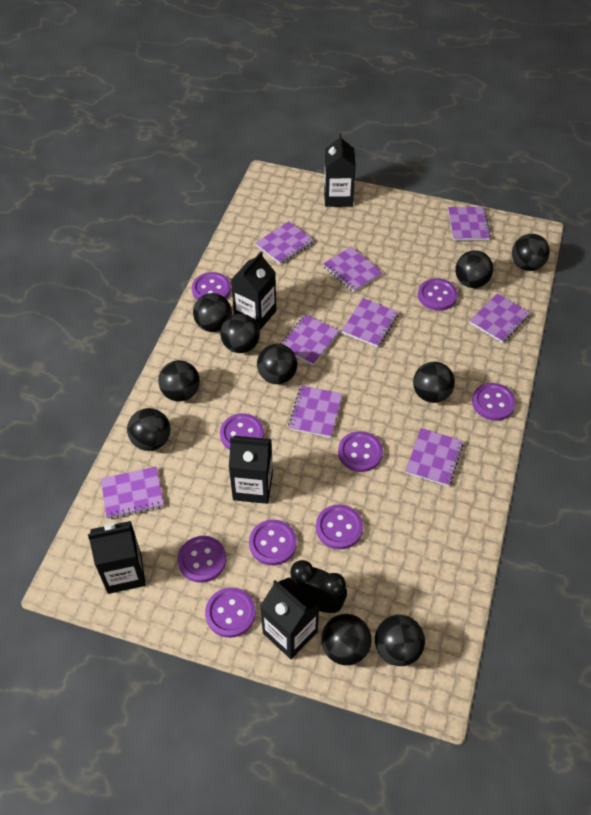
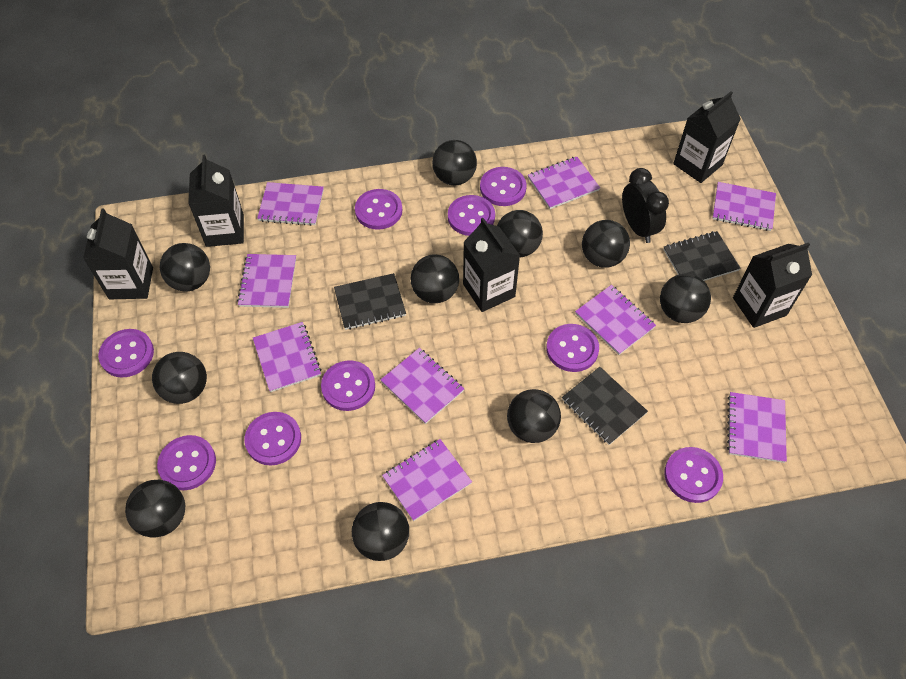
black notebook: 0 -> 3

